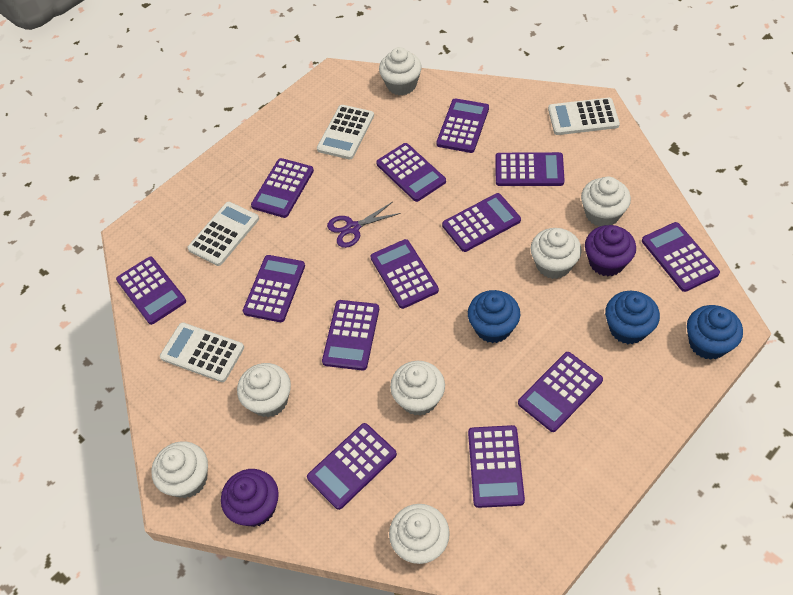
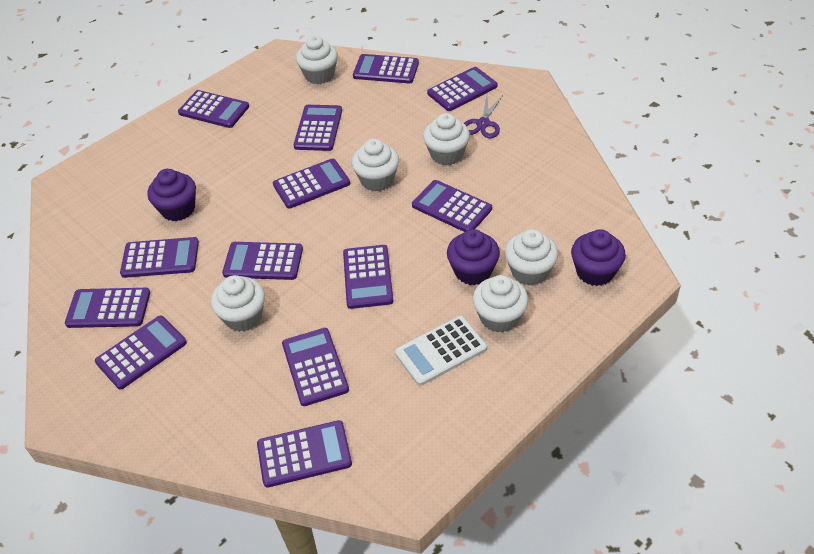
blue cupcake: 3 -> 0
purple cupcake: 2 -> 3
white calculator: 4 -> 1
white cupcake: 7 -> 6

